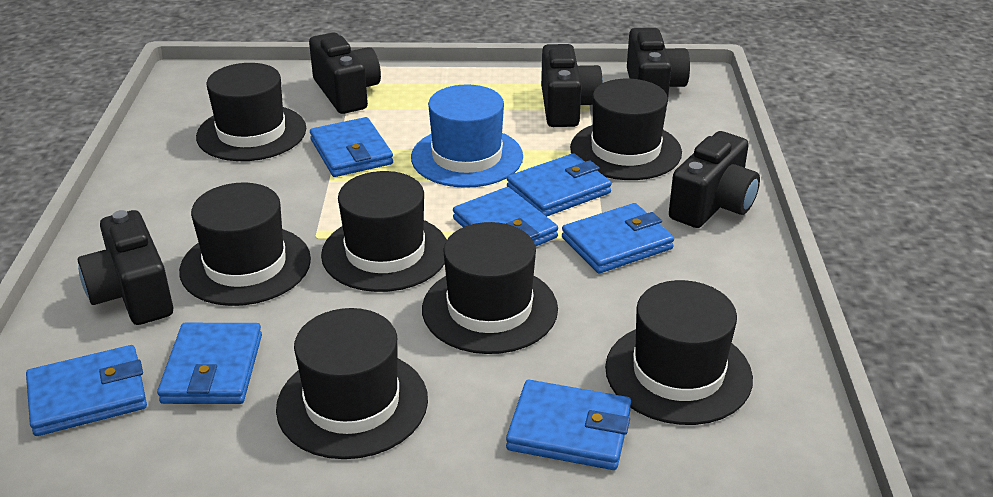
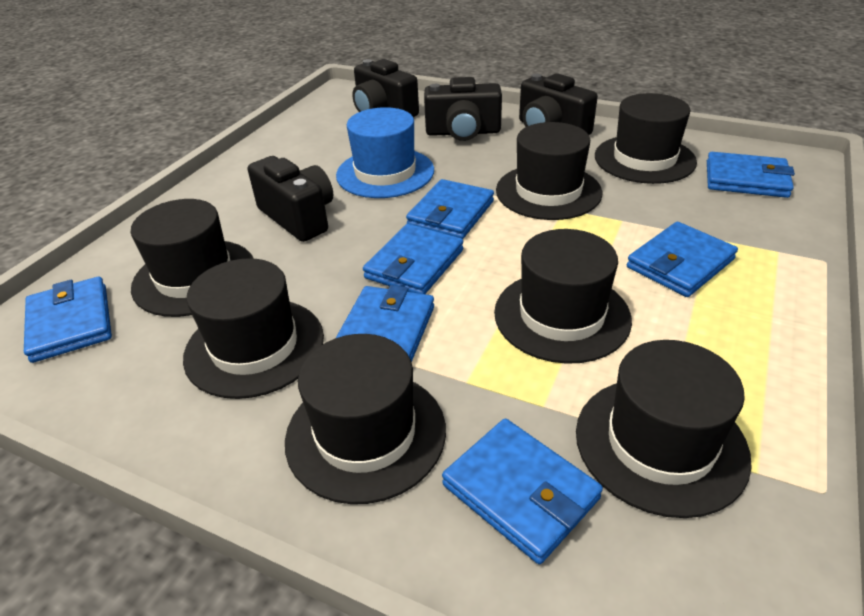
black camera: 5 -> 4

